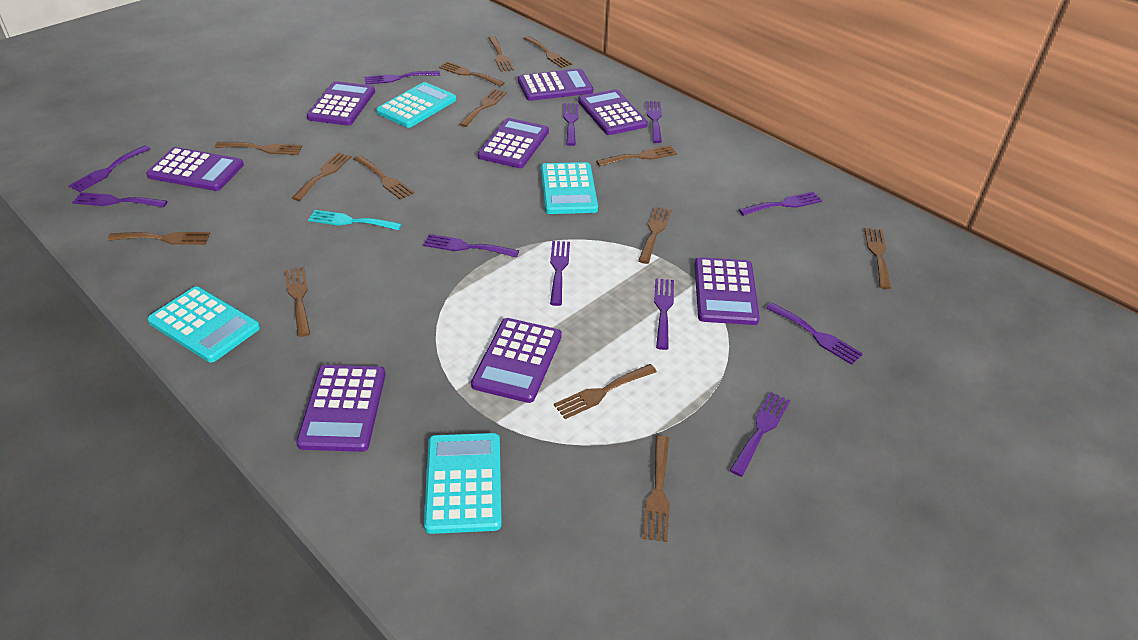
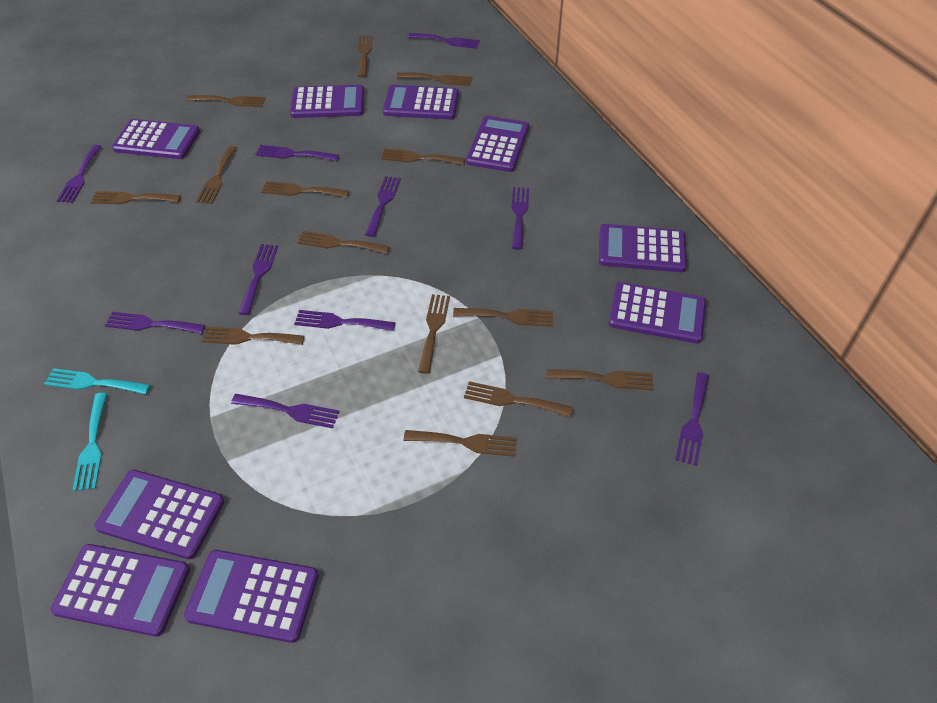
purple calculator: 8 -> 9
purple fork: 11 -> 10
turquoise calculator: 4 -> 0
turquoise fork: 1 -> 2

